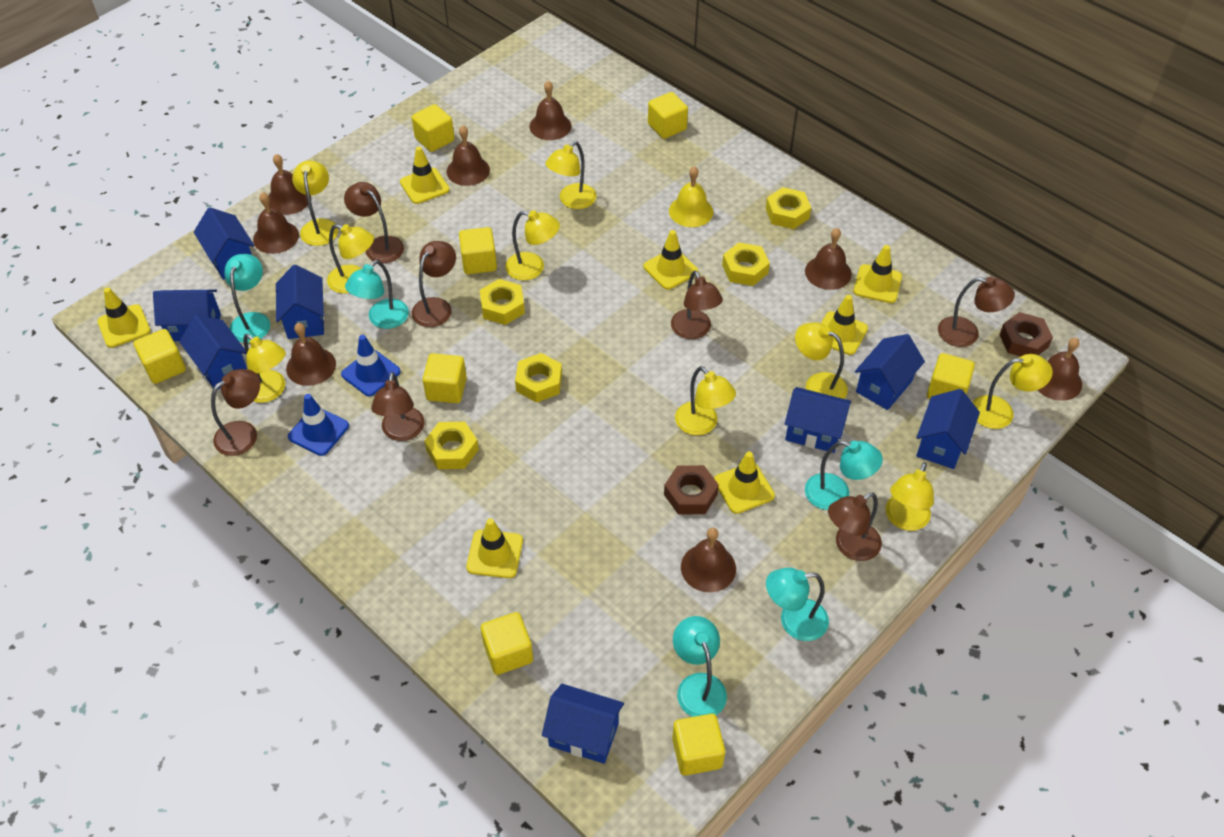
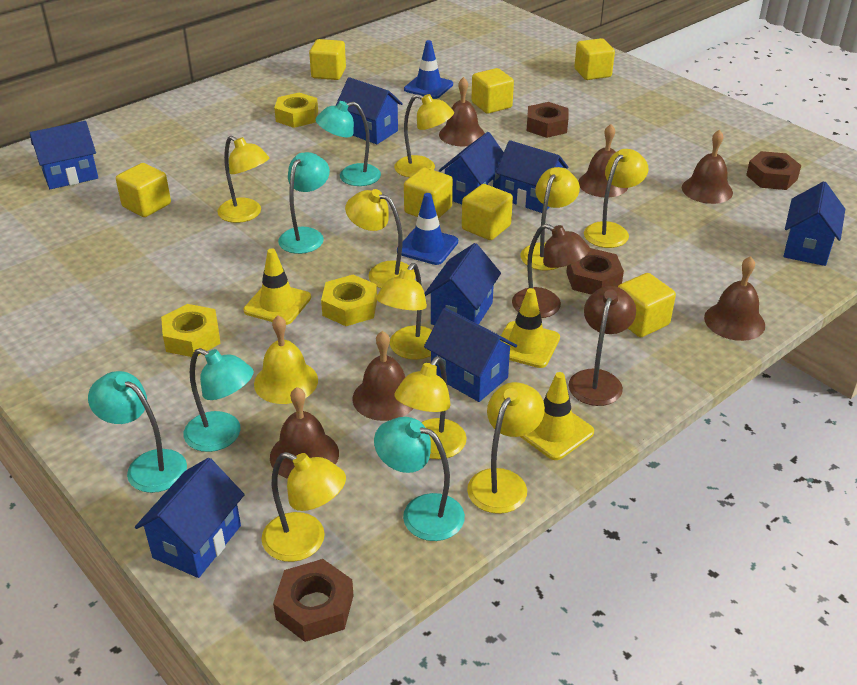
brown bell: 8 -> 6
brown lamp: 7 -> 2
brown nut: 2 -> 4
yellow cube: 8 -> 7
yellow nut: 5 -> 3
yellow traffic cone: 7 -> 3

